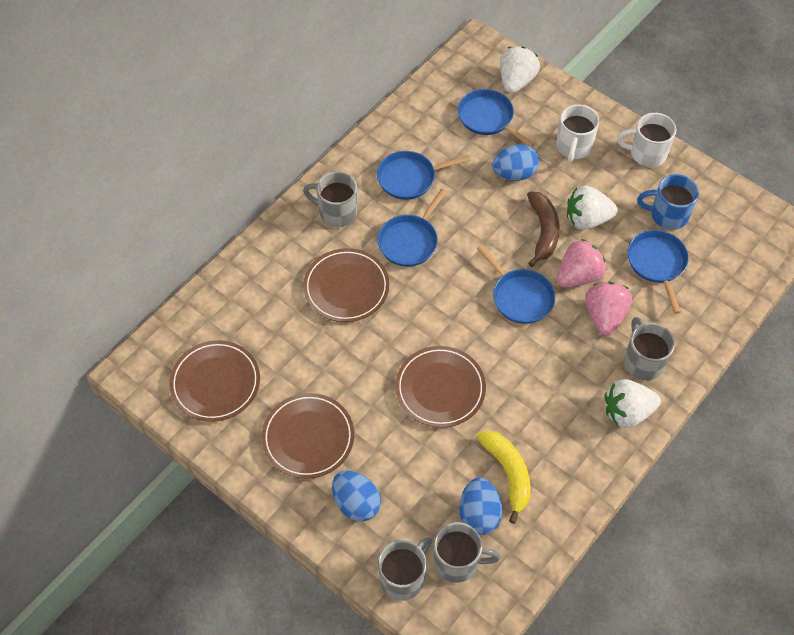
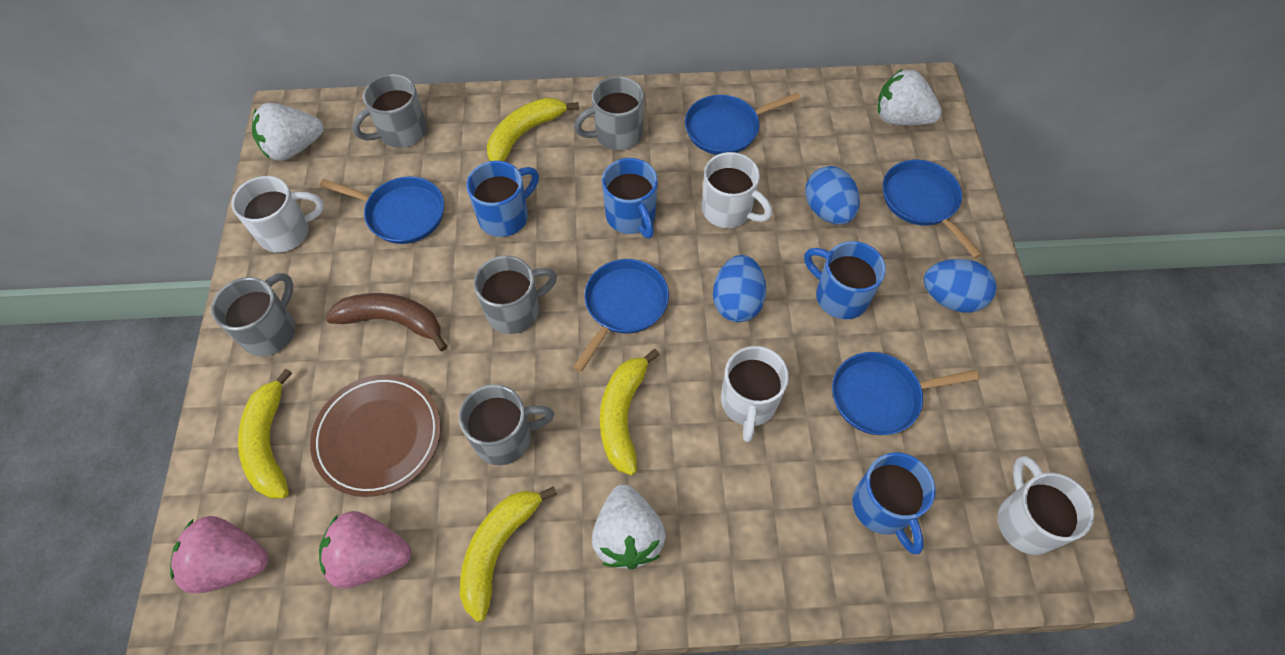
blue mug: 1 -> 4
brown plate: 4 -> 1
grey mug: 4 -> 5
white mug: 2 -> 4
yellow banana: 1 -> 4

